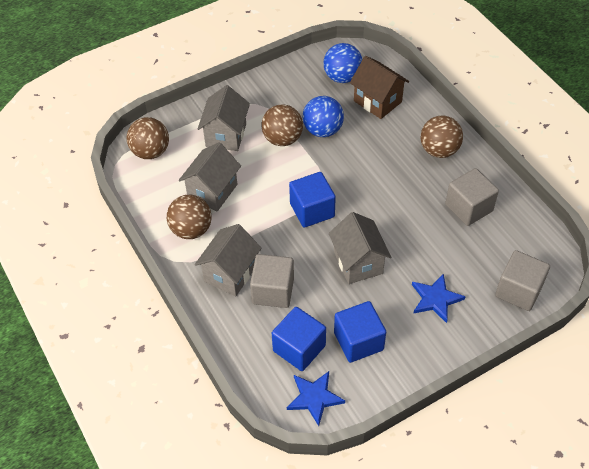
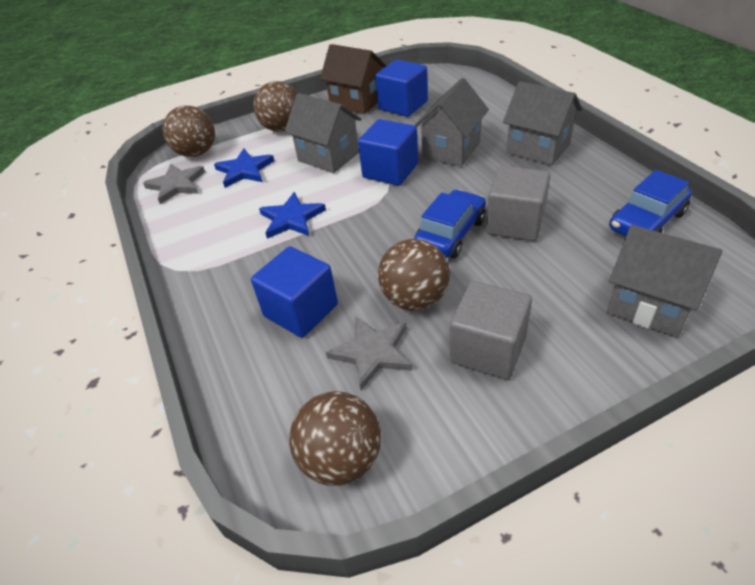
blue ball: 2 -> 0
blue car: 0 -> 2
grey cube: 3 -> 2
grey star: 0 -> 2

